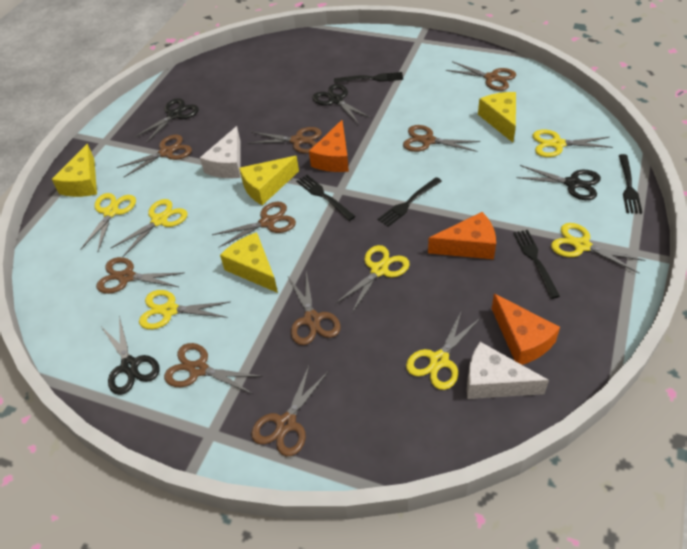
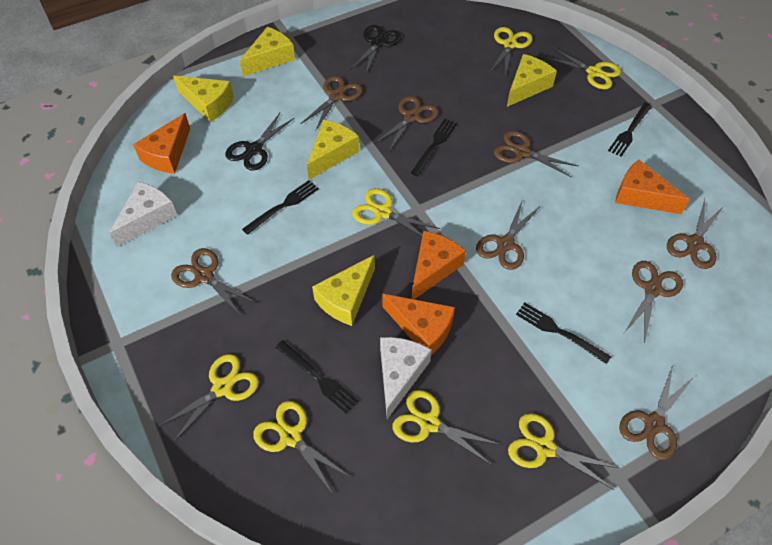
black scissors: 4 -> 2
brown scissors: 9 -> 8
orange cheese: 3 -> 4
yellow cheese: 4 -> 5

